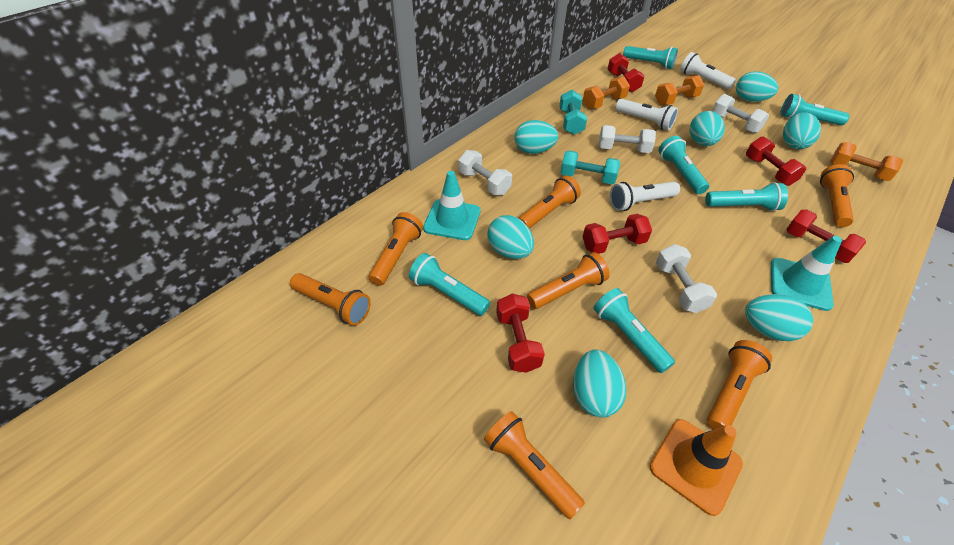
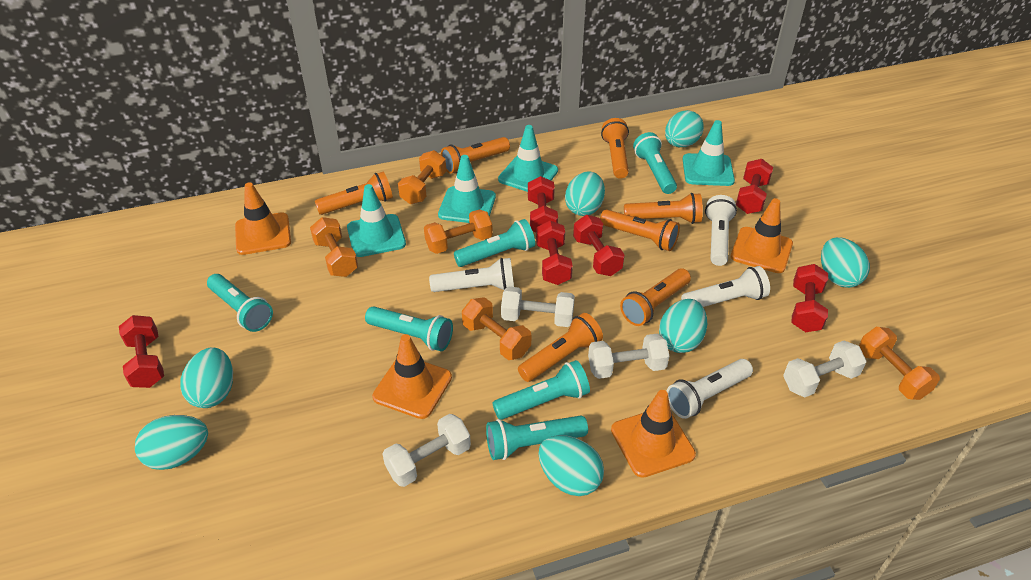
orange dumbbell: 3 -> 5
orange traffic cone: 1 -> 4
red dumbbell: 5 -> 6
turquoise dumbbell: 2 -> 0
turquoise traffic cone: 2 -> 4
white flashlight: 3 -> 4

